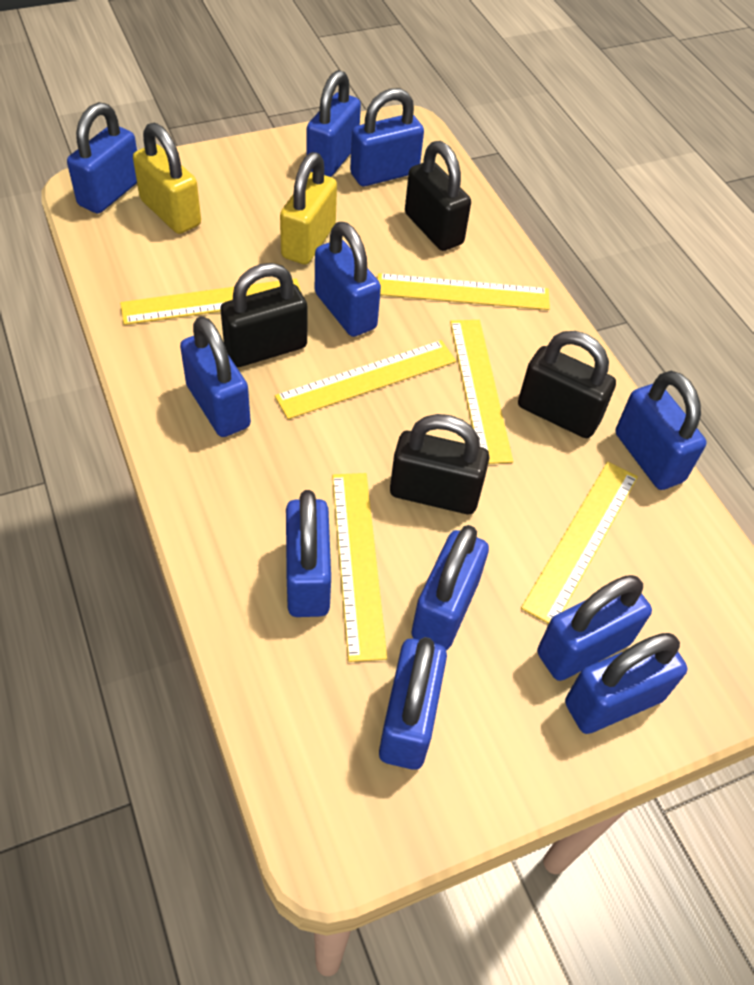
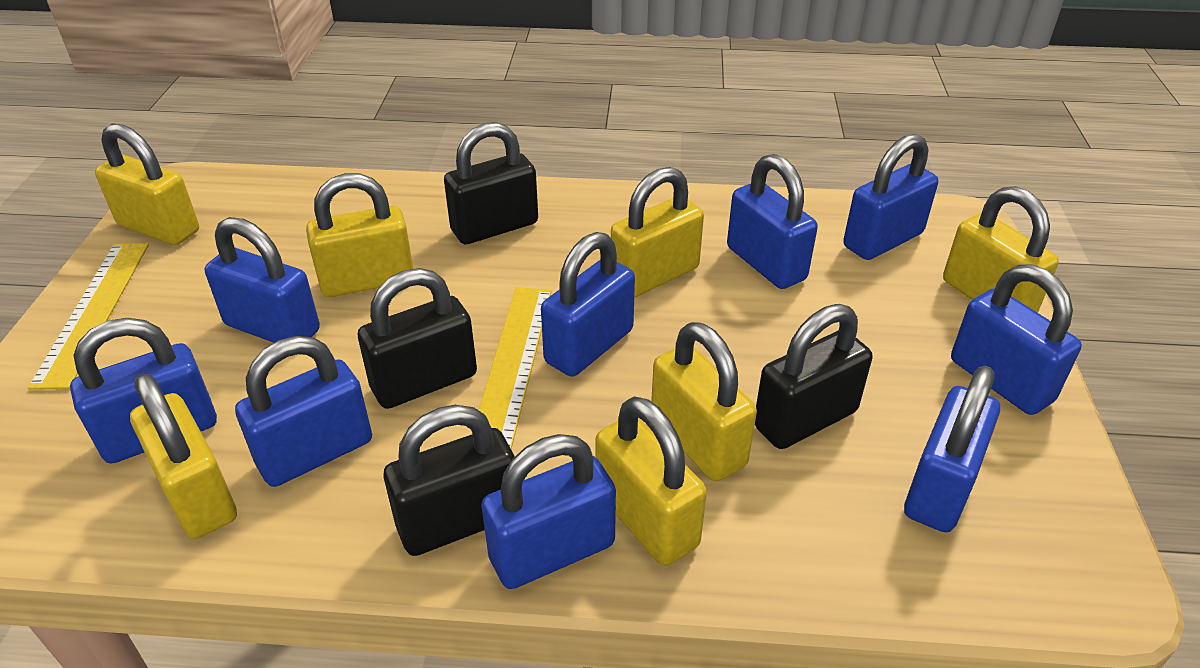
blue padlock: 11 -> 9
yellow padlock: 2 -> 7
yellow ruler: 6 -> 2

